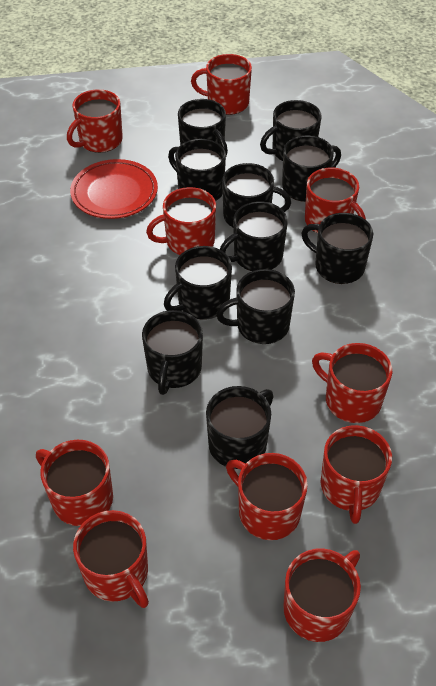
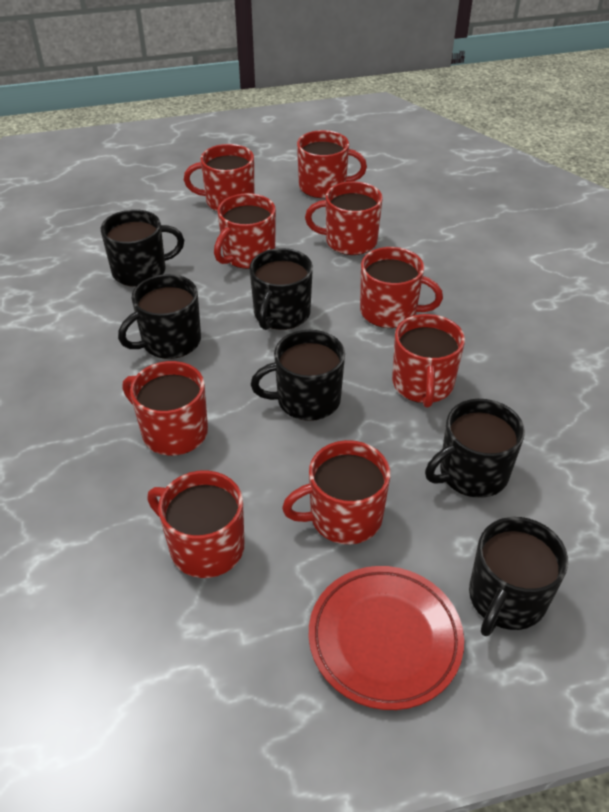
black mug: 11 -> 6
red mug: 10 -> 9

